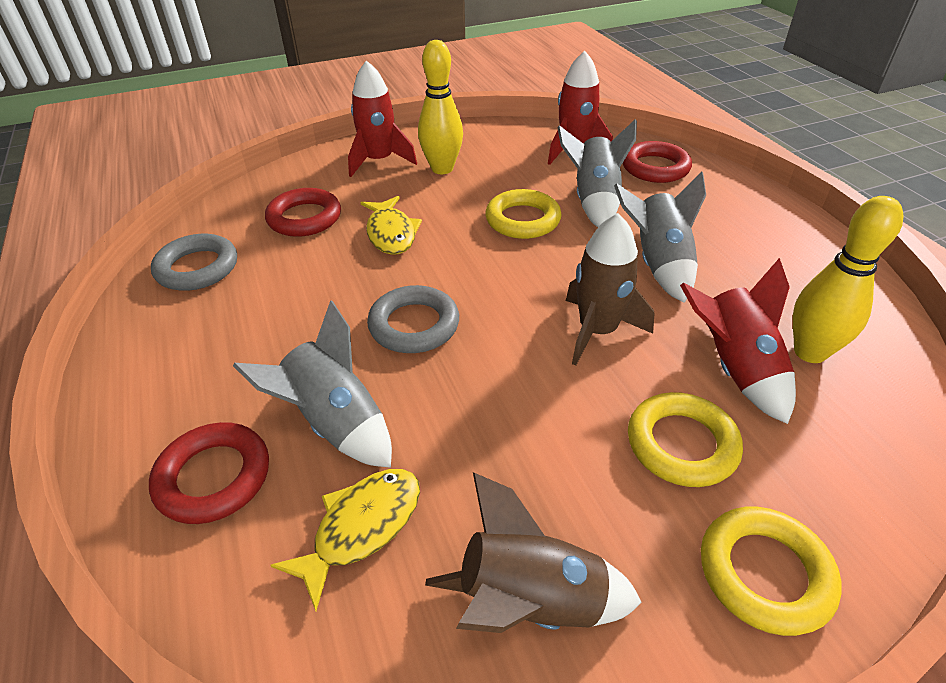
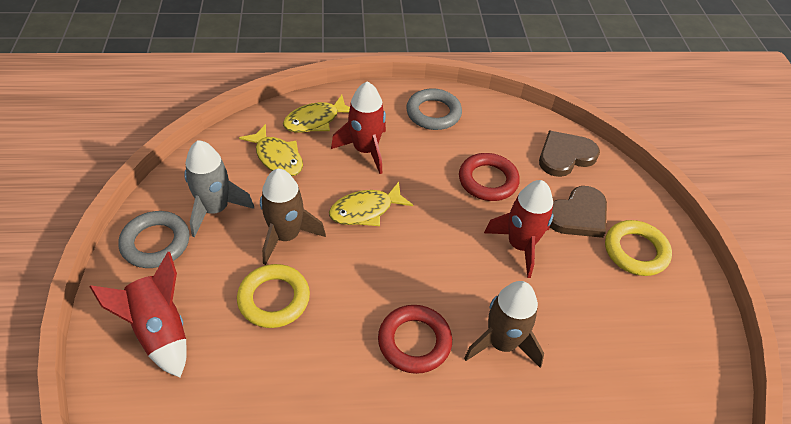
brown heart: 0 -> 2
grey rocket: 3 -> 1
red ring: 3 -> 2
yellow bowling pin: 2 -> 0
yellow fish: 2 -> 3
yellow ring: 3 -> 2

